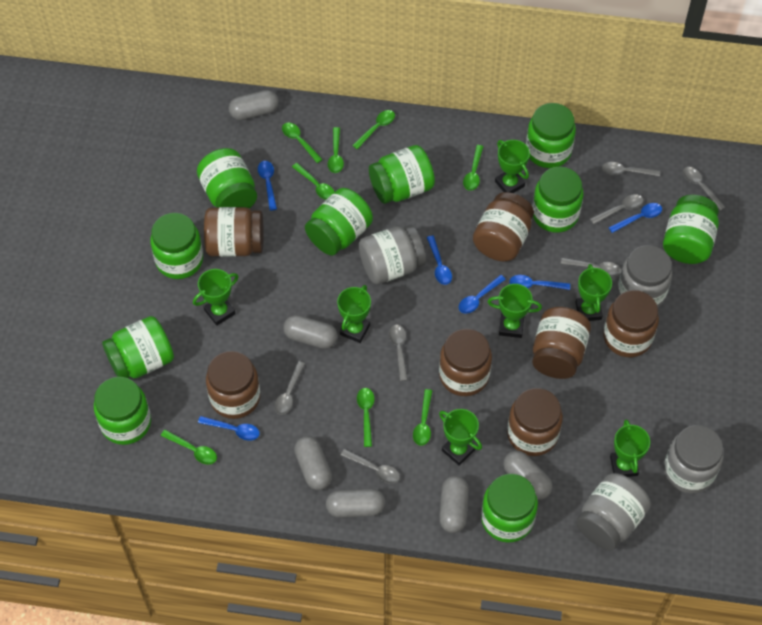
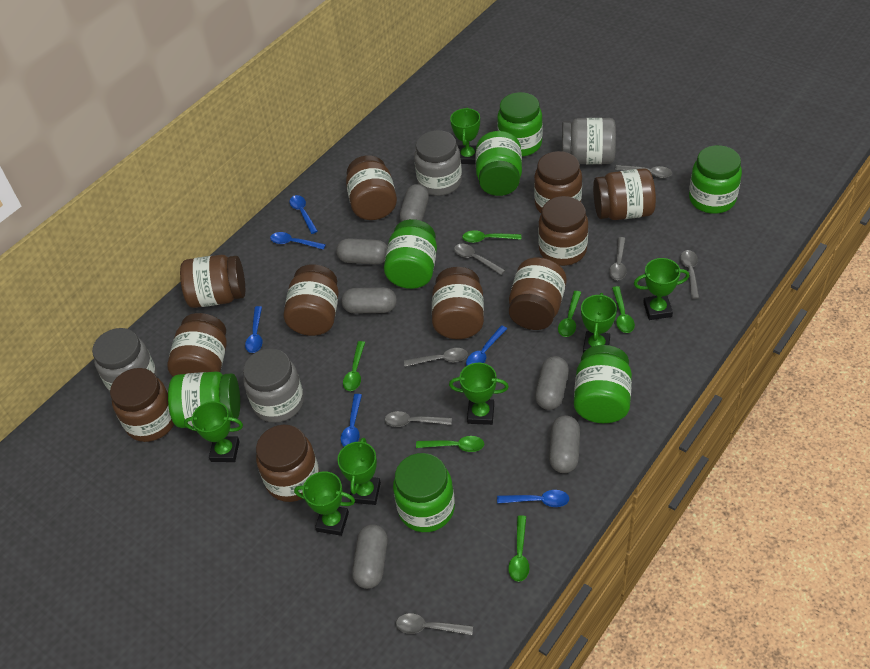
brown jar: 7 -> 11
green jar: 10 -> 7
green spoon: 8 -> 6

